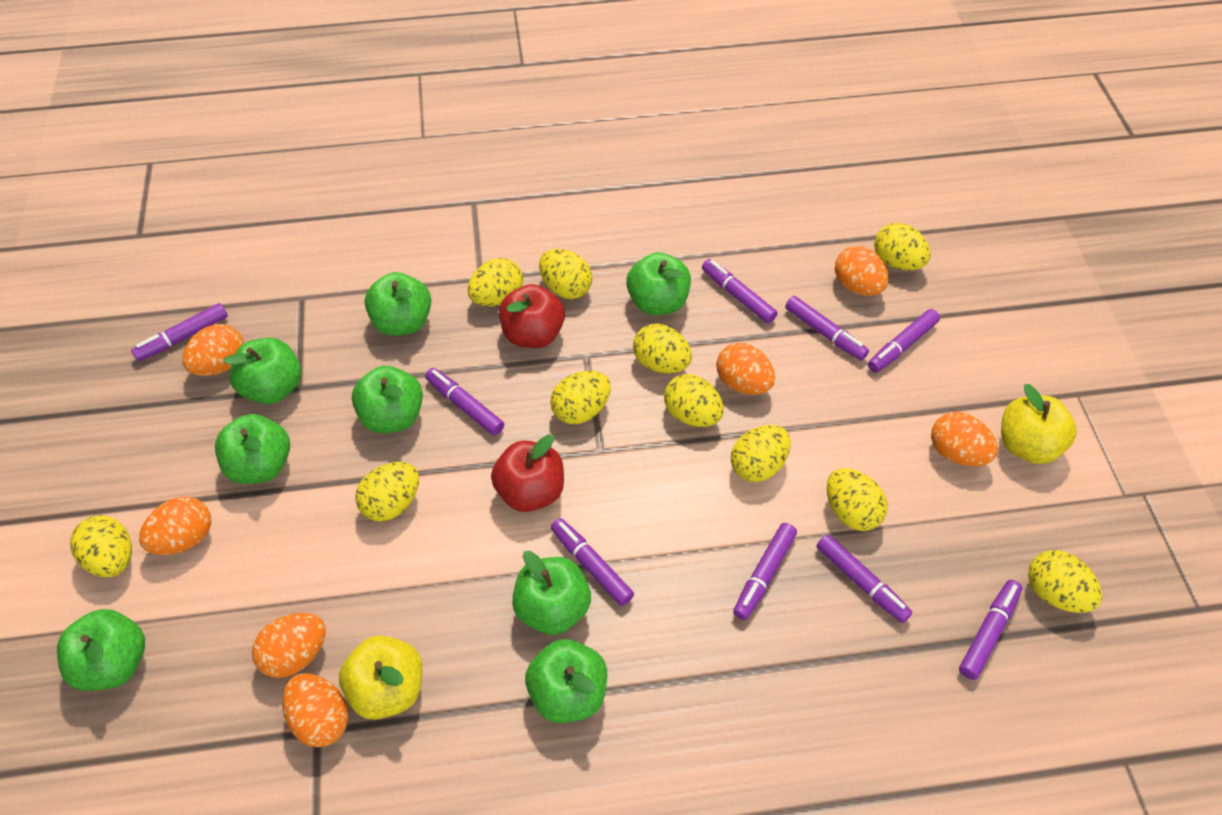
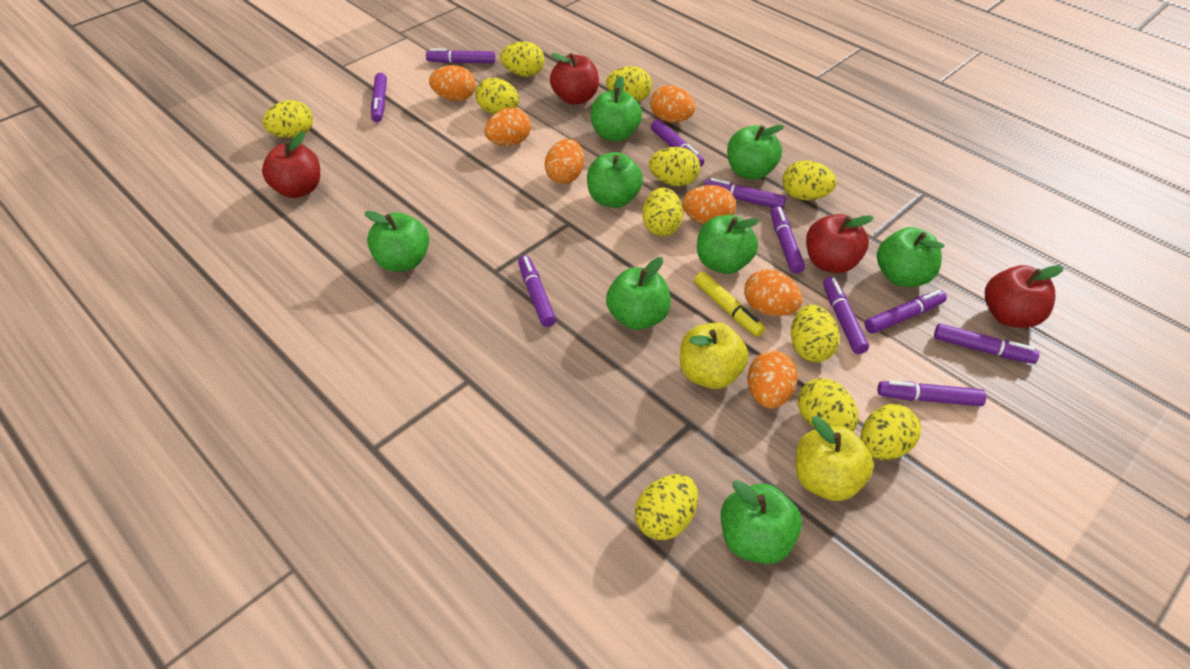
purple marker: 9 -> 10
red apple: 2 -> 4
yellow marker: 0 -> 1

